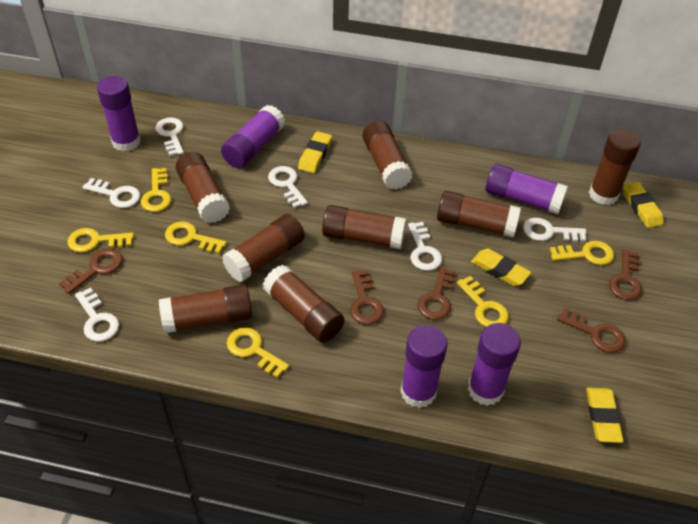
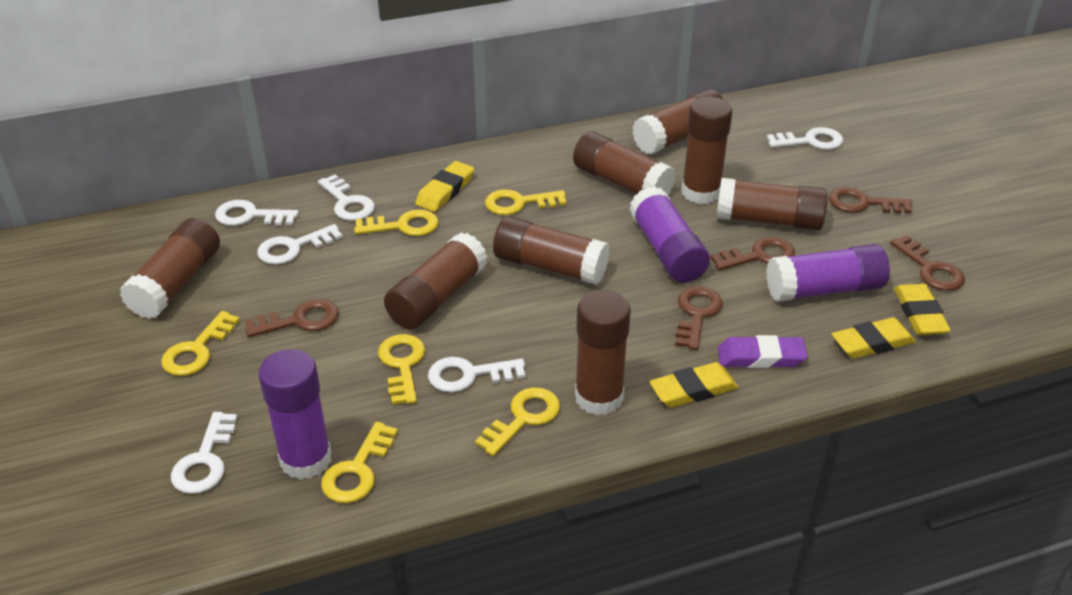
purple eraser: 0 -> 1
purple glue stick: 5 -> 3

